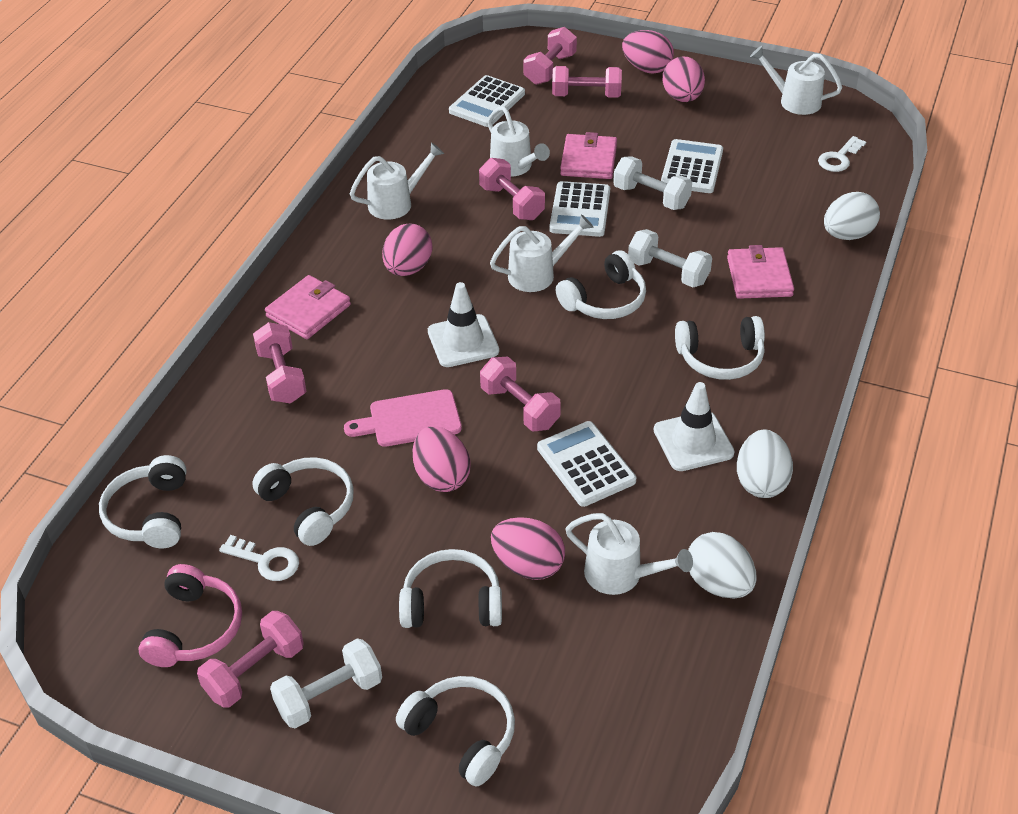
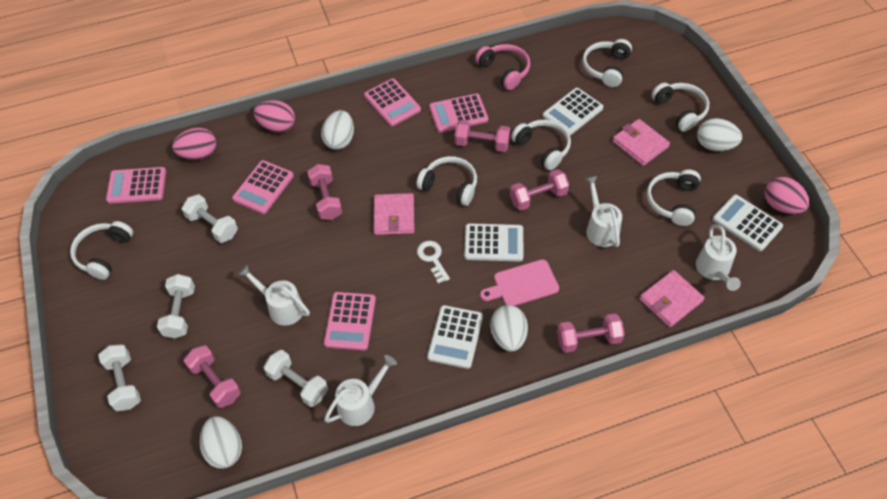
pink calculator: 0 -> 5
pink dumbbell: 6 -> 5
pink egg: 5 -> 3
white dumbbell: 3 -> 4
white egg: 3 -> 4
white key: 2 -> 1
white traffic cone: 2 -> 0
white watering can: 5 -> 4

